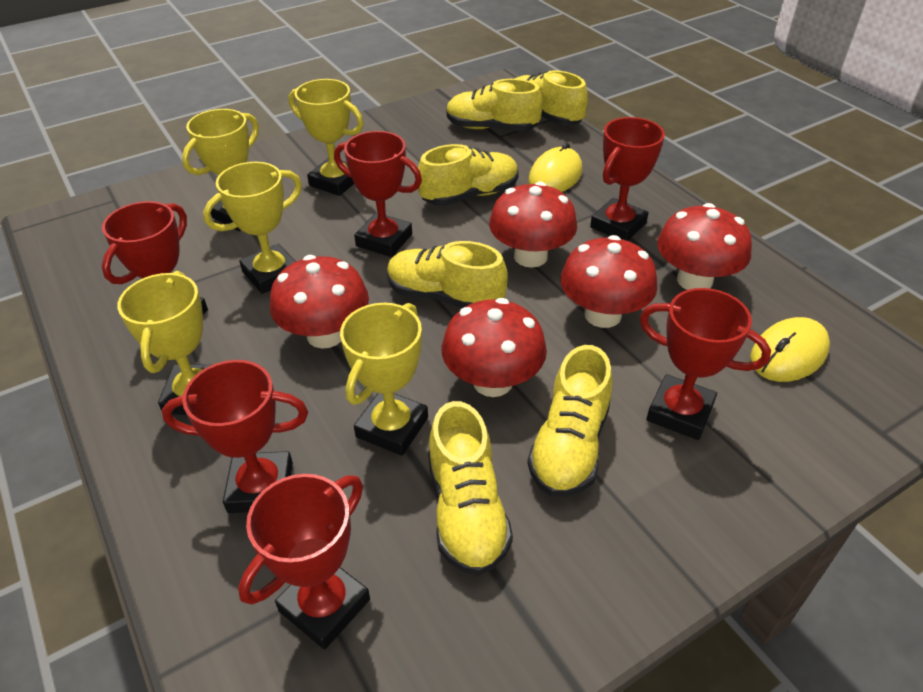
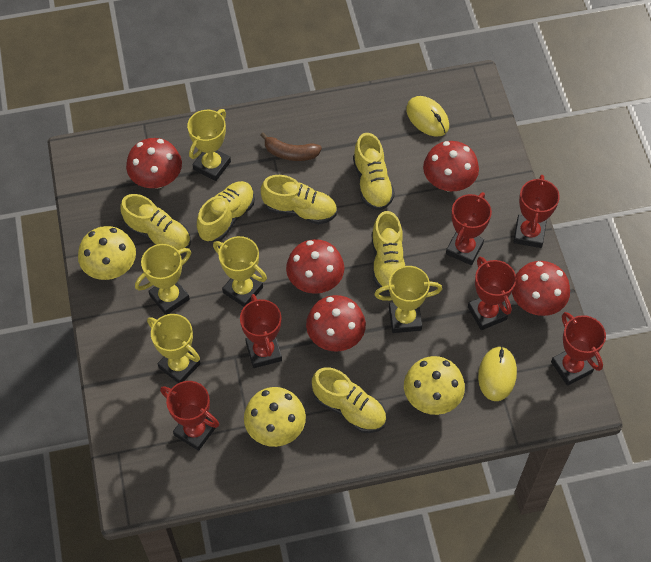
brown banana: 0 -> 1
yellow mushroom: 0 -> 3

